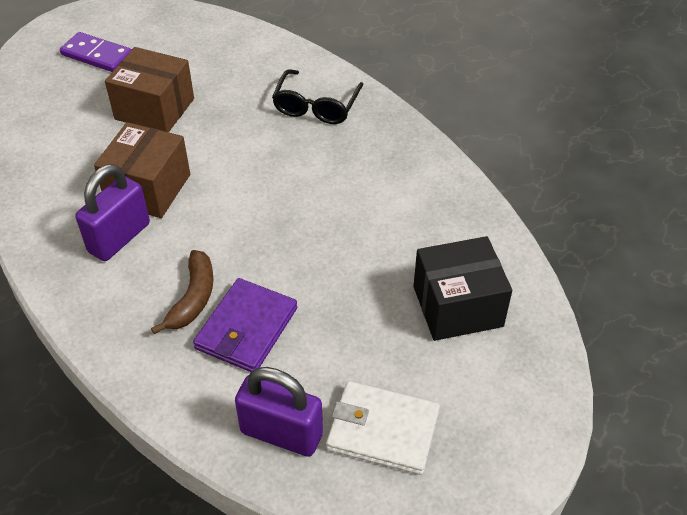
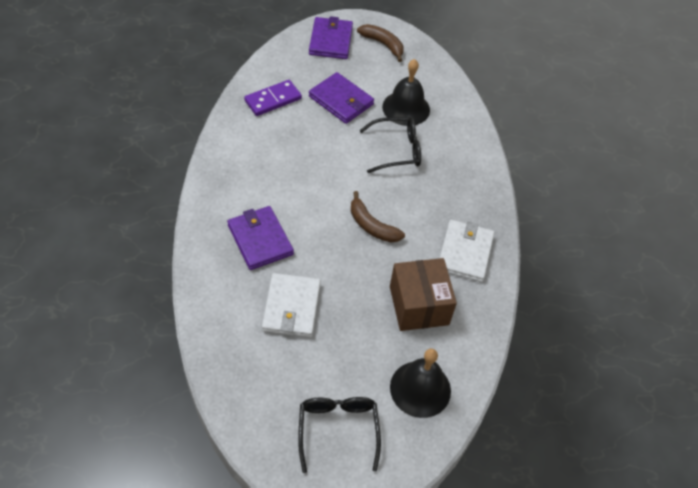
black bell: 0 -> 2
black box: 1 -> 0
black glasses: 1 -> 2
brown banana: 1 -> 2
brown box: 2 -> 1
purple padlock: 2 -> 0
purple wallet: 1 -> 3
white wallet: 1 -> 2

